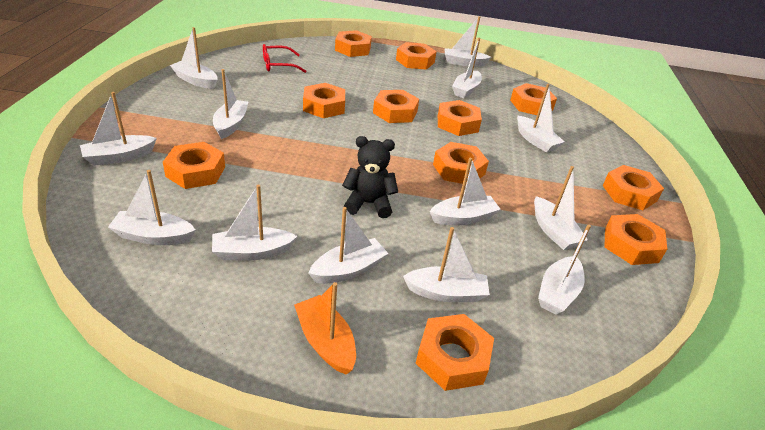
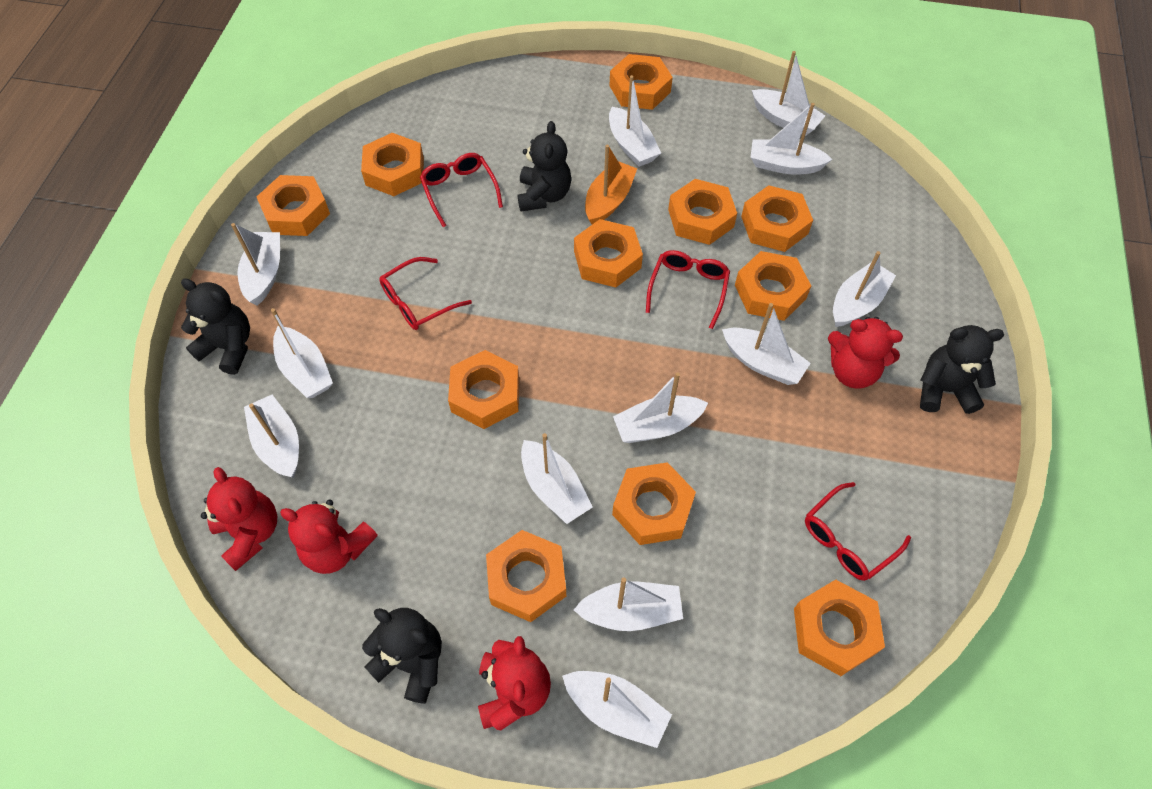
black teddy bear: 1 -> 4
red glasses: 1 -> 4
red teddy bear: 0 -> 4
white boat: 13 -> 12

